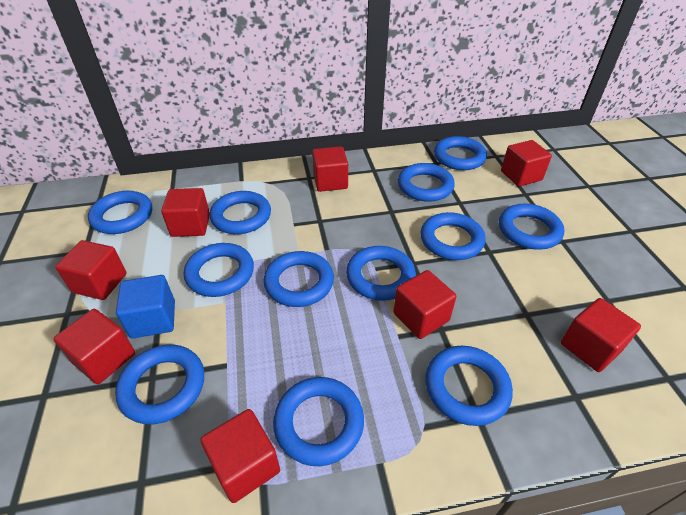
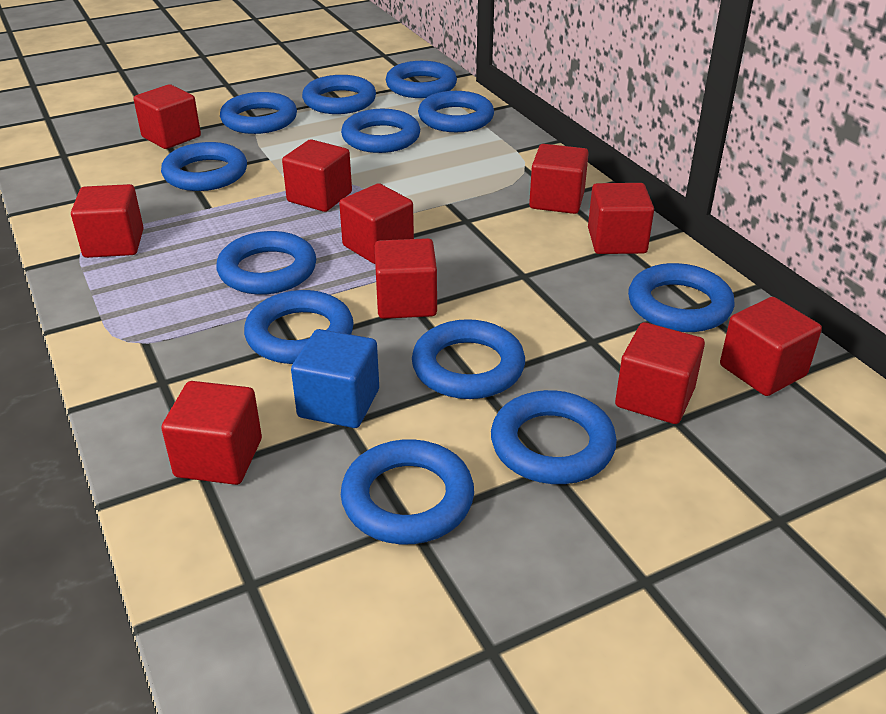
red cube: 8 -> 10

